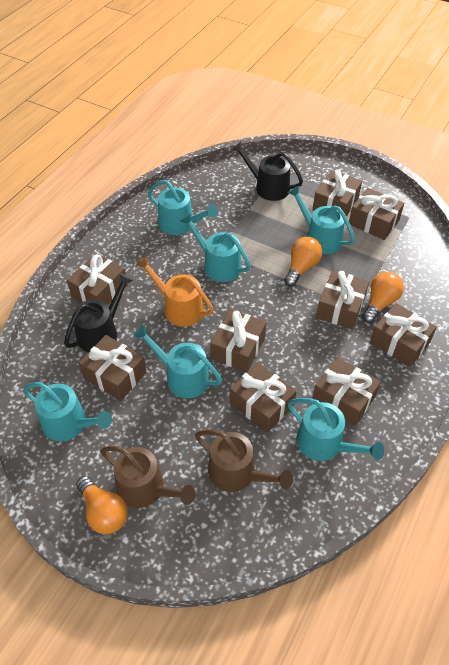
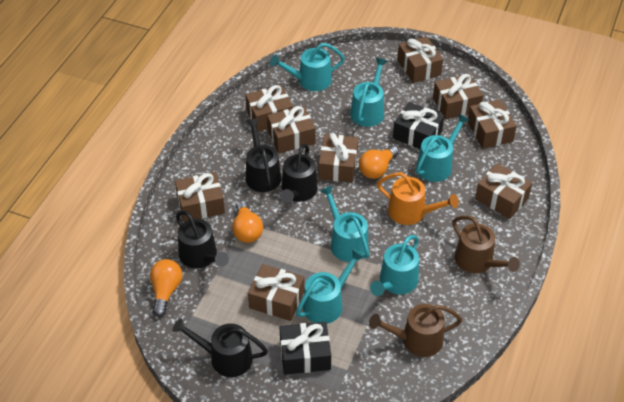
black gift: 0 -> 2
black watering can: 2 -> 4

